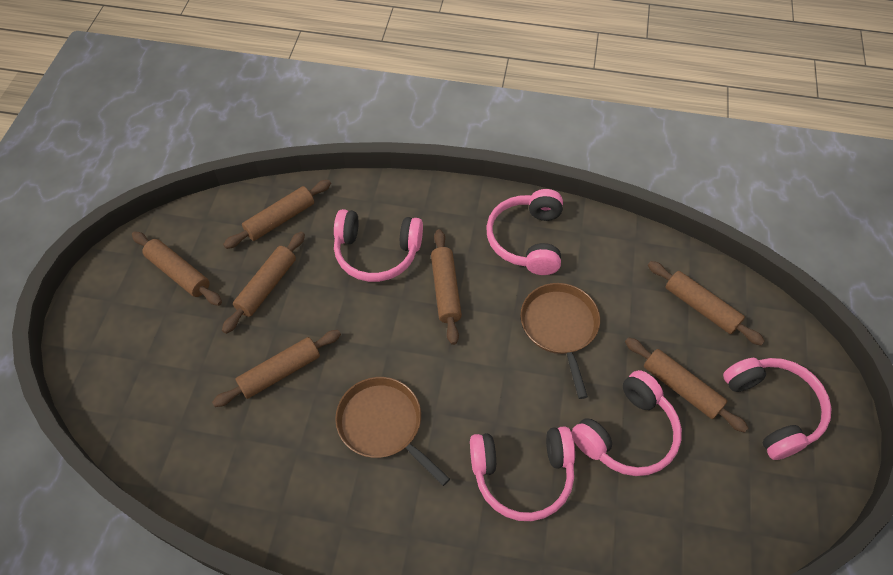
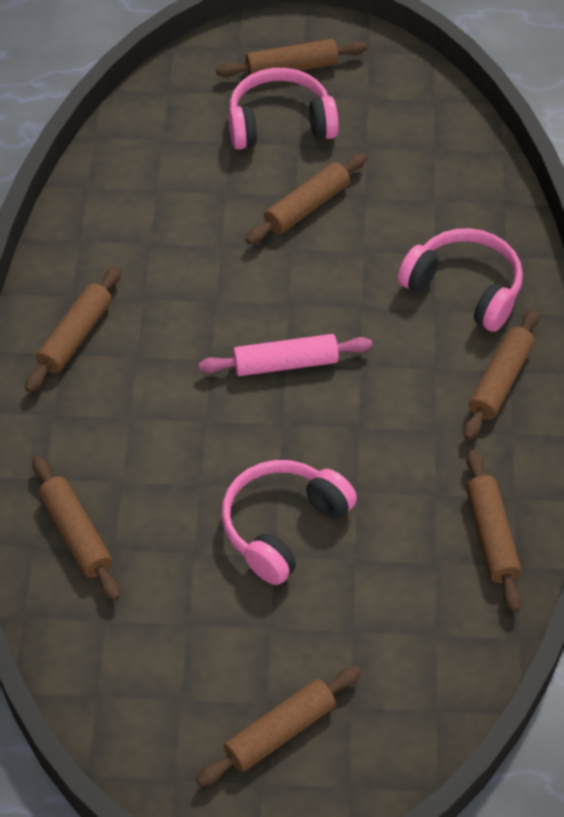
brown pan: 2 -> 0
pink headphones: 5 -> 3
pink rolling pin: 0 -> 1

